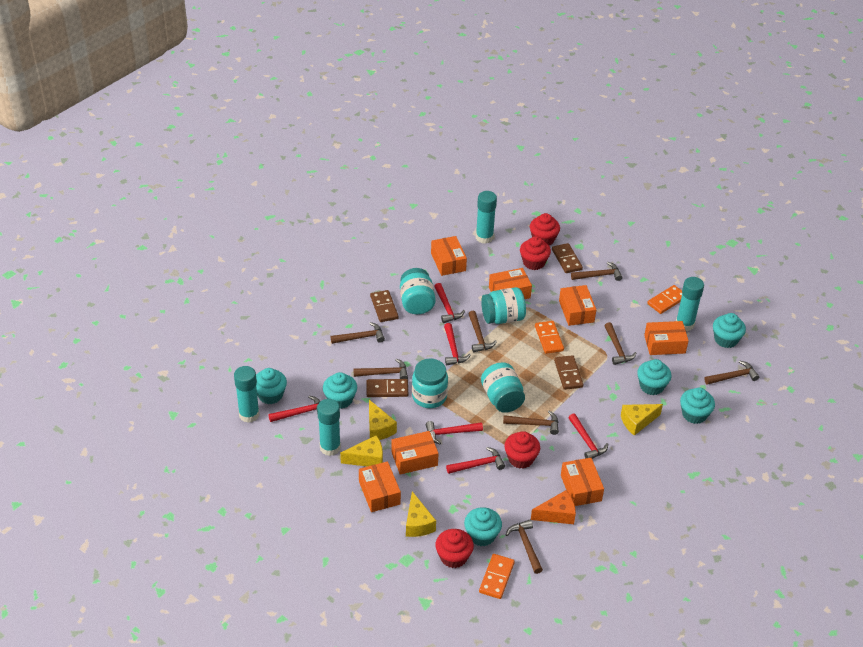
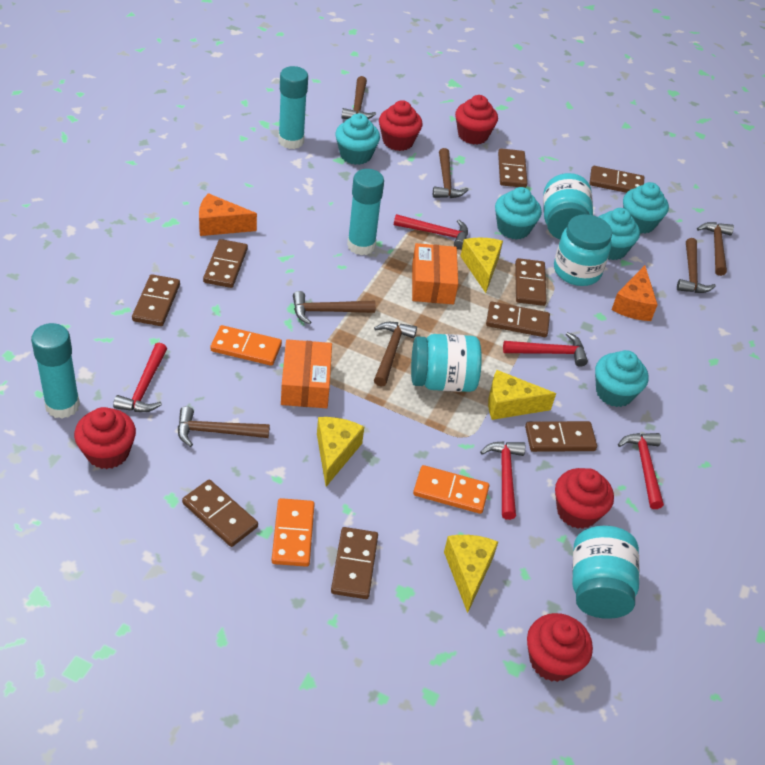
brown domino: 4 -> 9
brown hammer: 8 -> 7
orange box: 7 -> 2
orange cheese: 1 -> 2
red cupcake: 4 -> 5
red hammer: 6 -> 5
turquoise cupcake: 6 -> 5
turquoise glue stick: 4 -> 3

